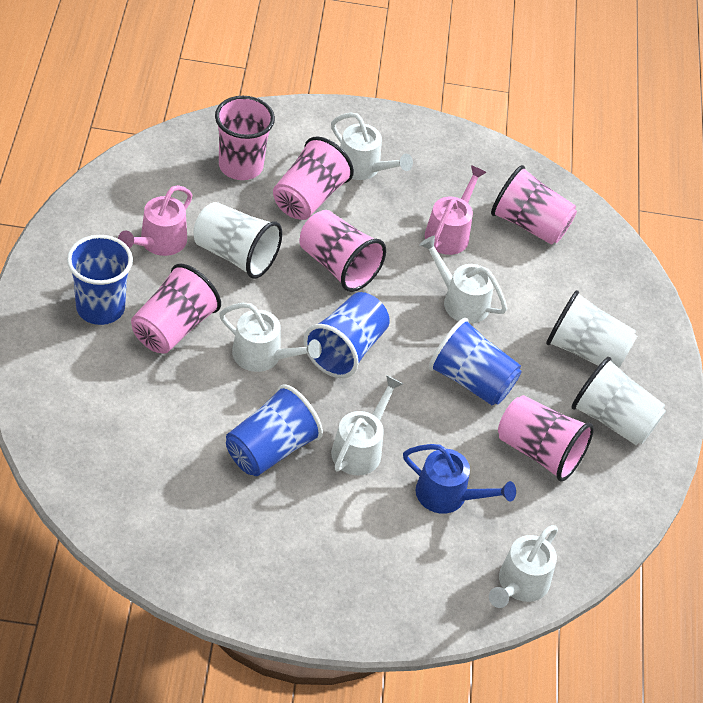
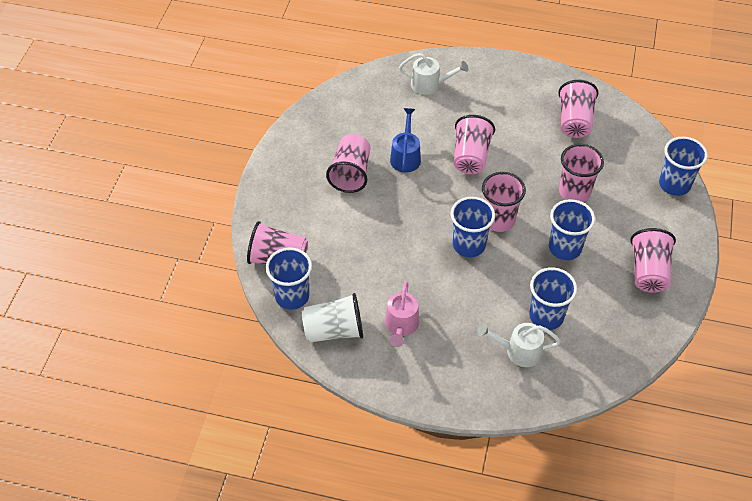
blue cup: 4 -> 5
pink cup: 6 -> 7
pink watering can: 2 -> 1
white cup: 3 -> 1
white watering can: 5 -> 2

